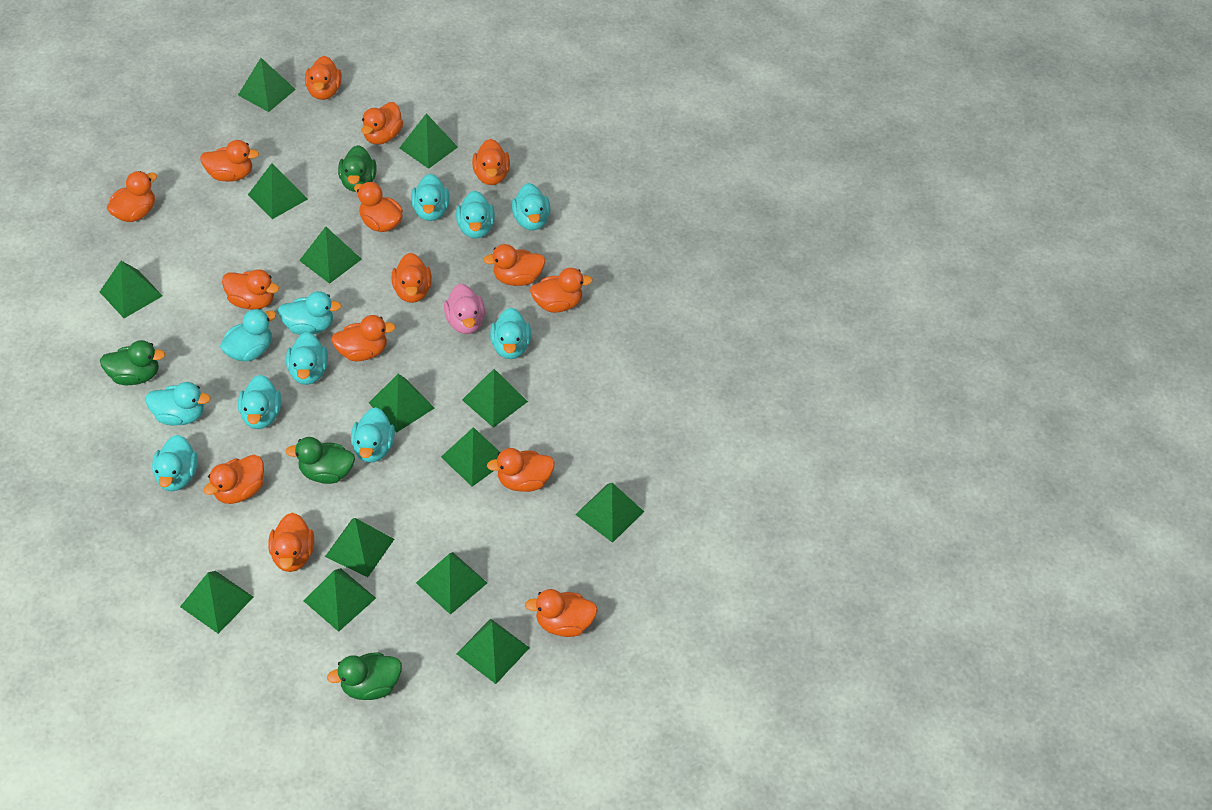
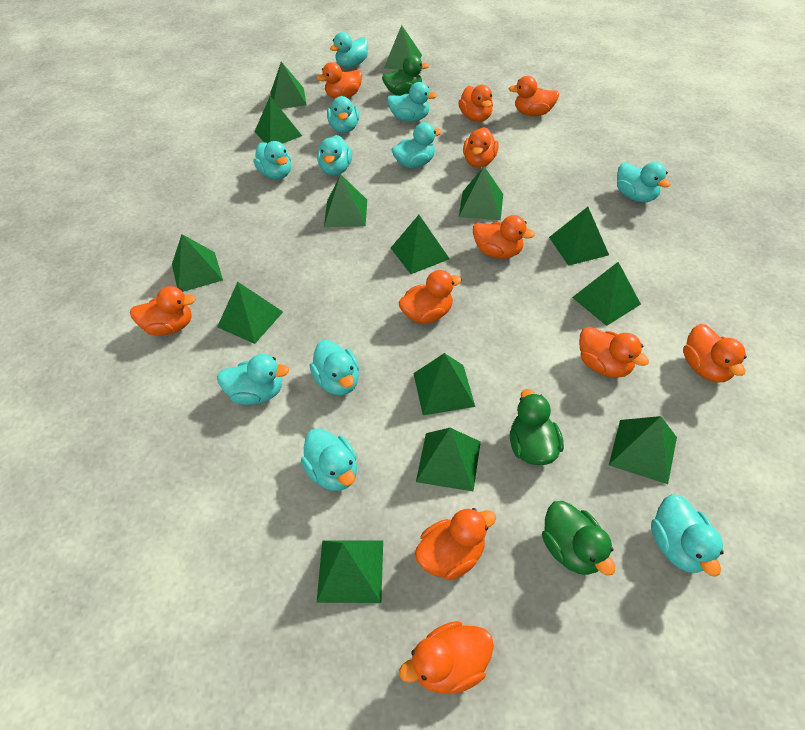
green duck: 4 -> 3
orange duck: 15 -> 11
pink duck: 1 -> 0

